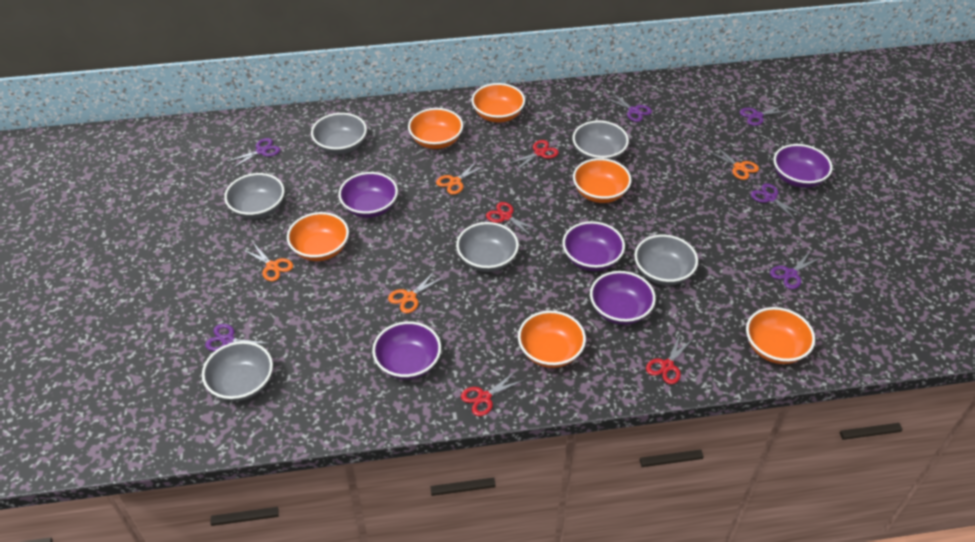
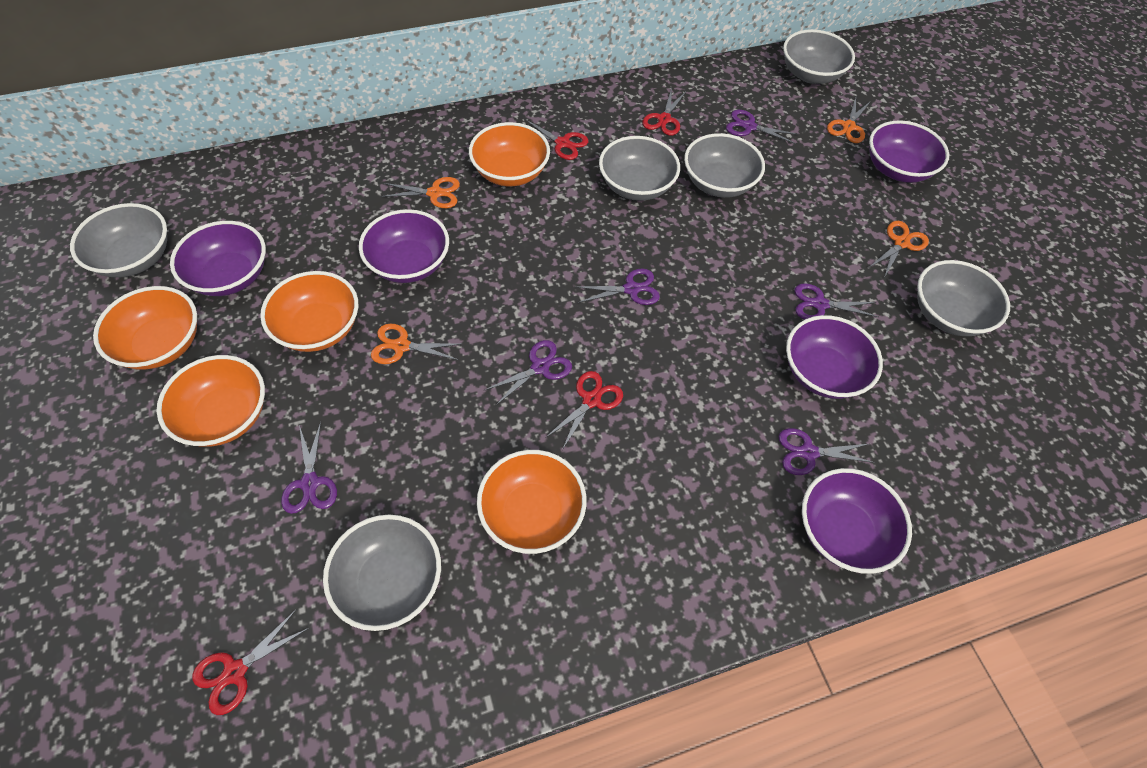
orange bowl: 6 -> 5

